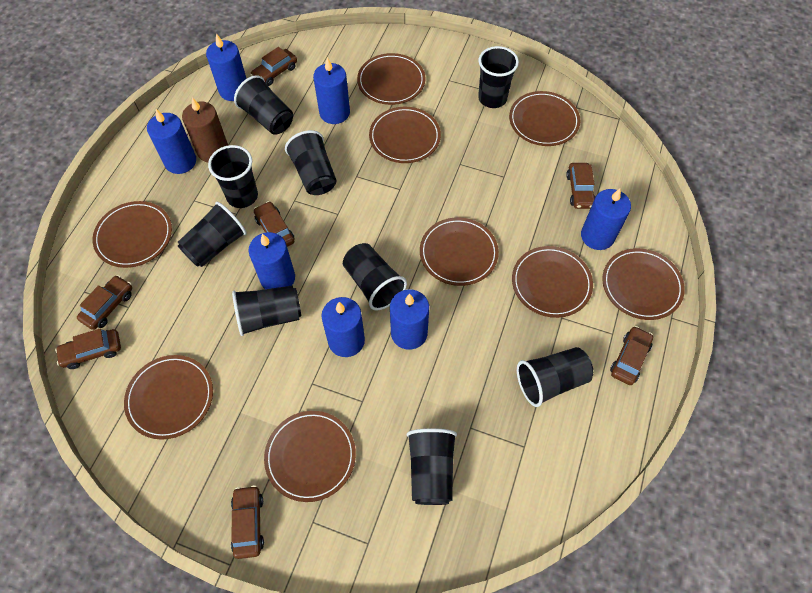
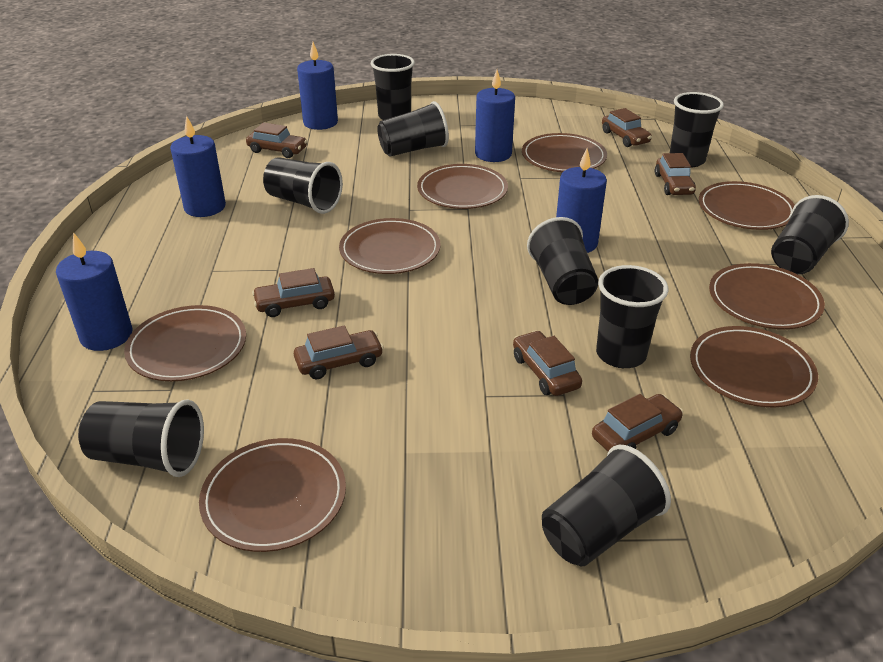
blue candle: 7 -> 5
brown candle: 1 -> 0
brown plate: 9 -> 8

